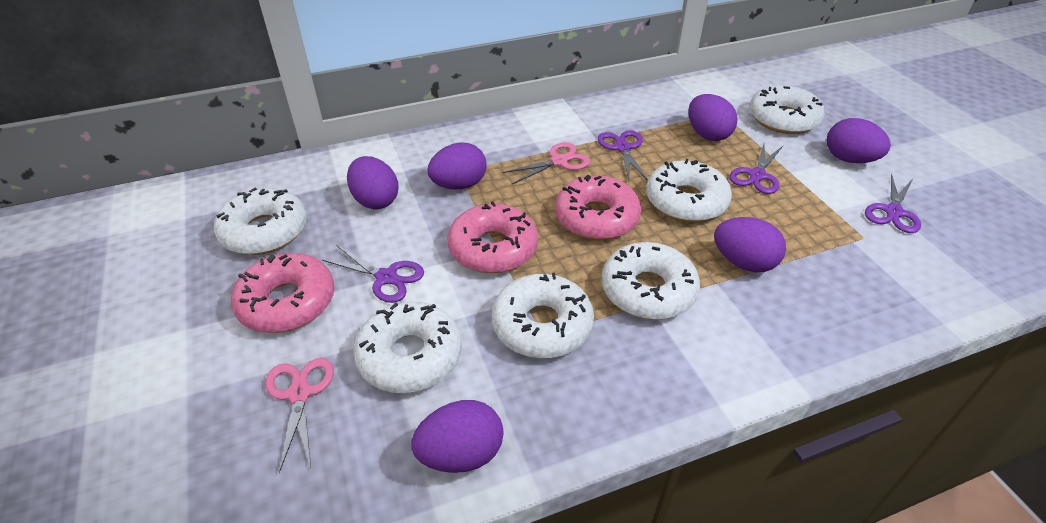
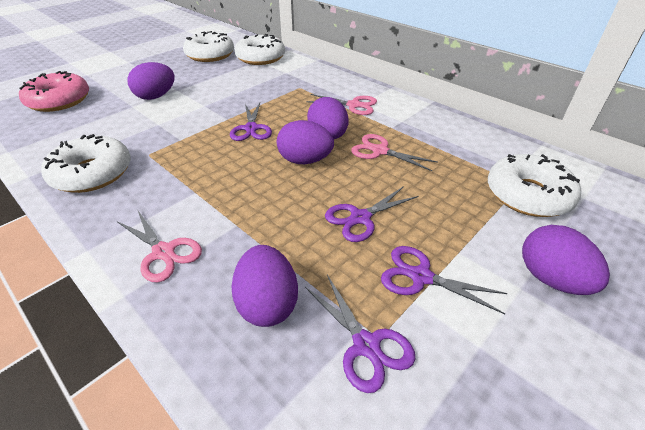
pink donut: 3 -> 1
pink scissors: 2 -> 3
purple egg: 6 -> 5
white donut: 6 -> 4

